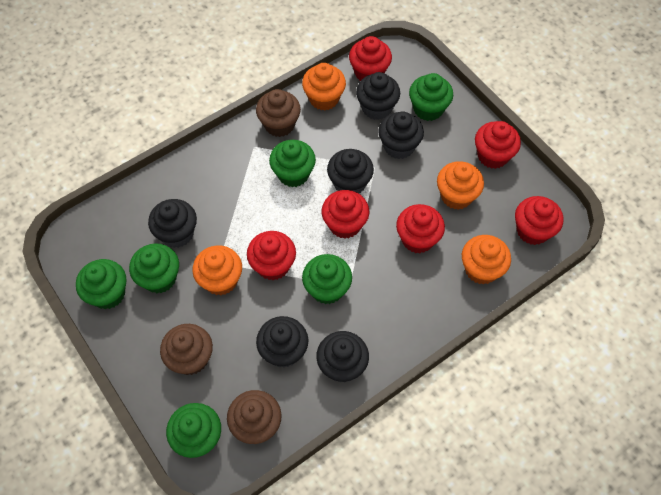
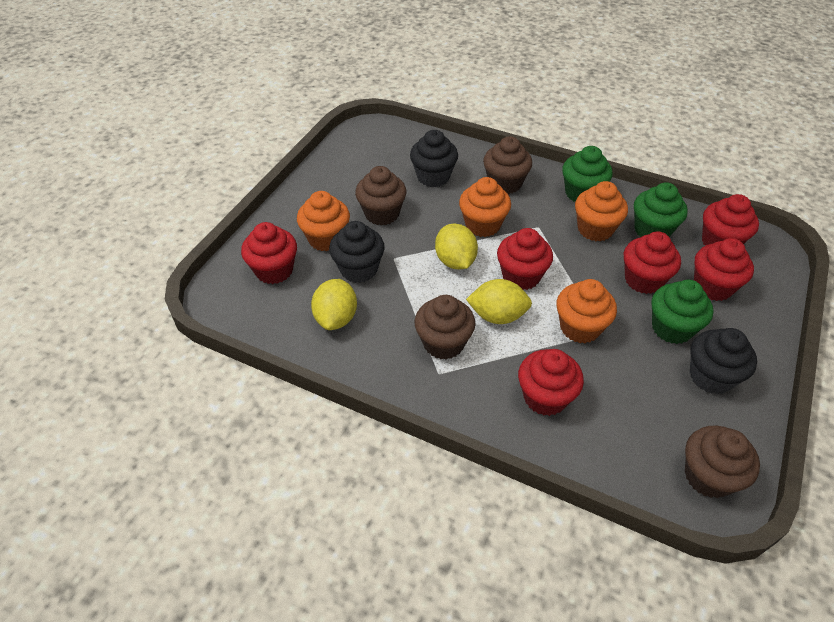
black cupcake: 6 -> 3
brown cupcake: 3 -> 4
green cupcake: 6 -> 3
yellow lemon: 0 -> 3

